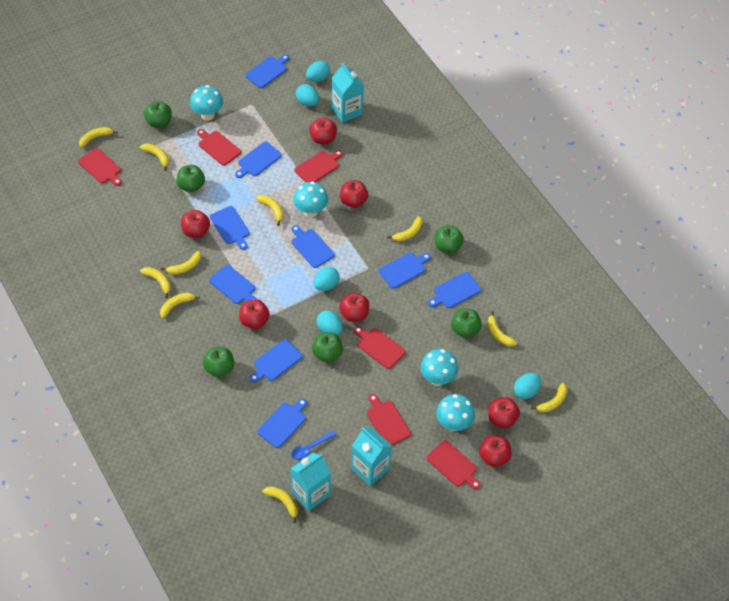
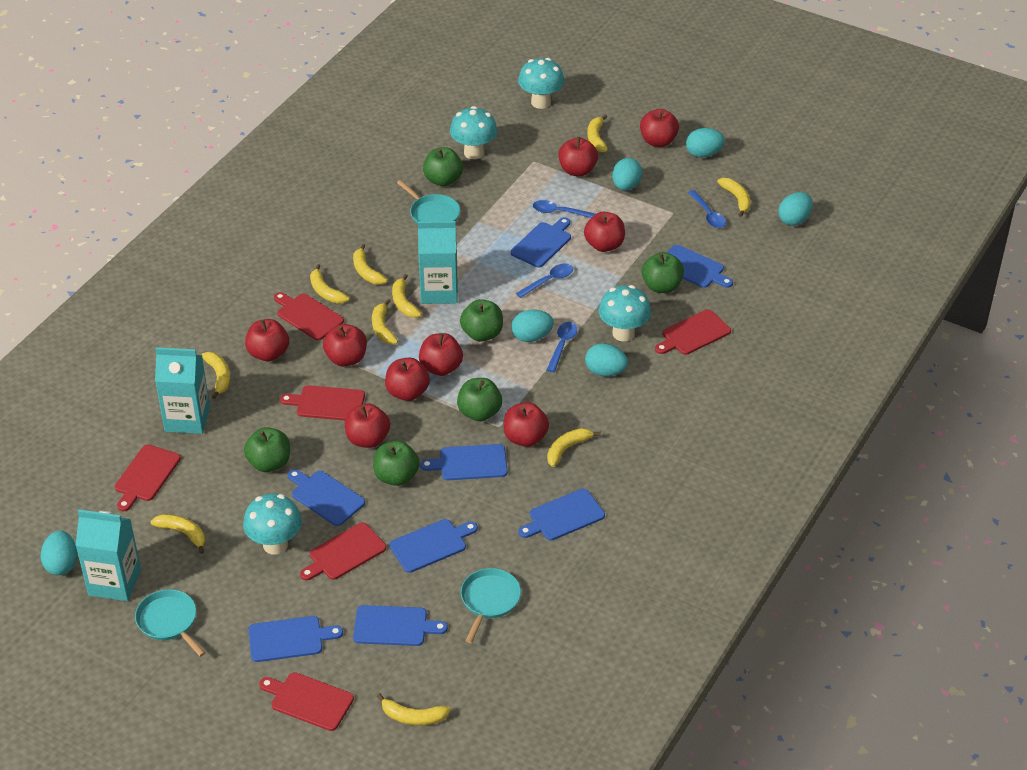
blue cutting board: 9 -> 8
blue spoon: 1 -> 4
red apple: 7 -> 9
turquoise egg: 5 -> 6
turquoise pan: 0 -> 3

